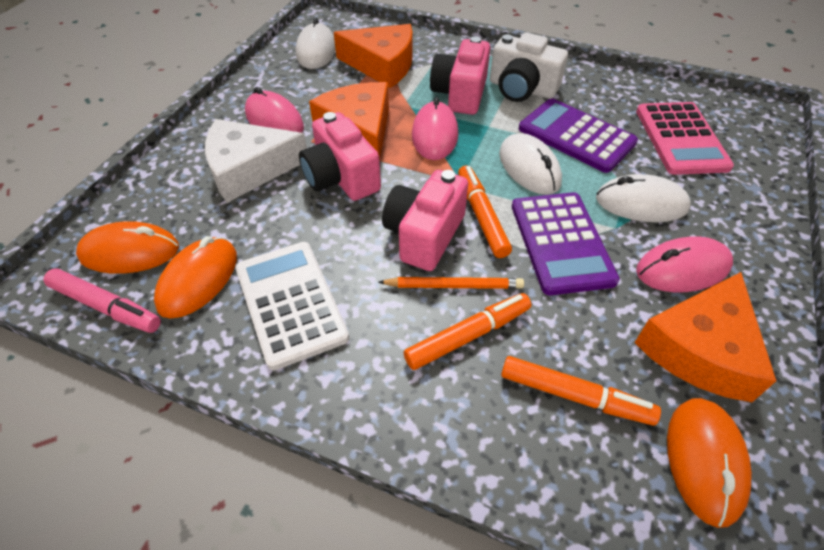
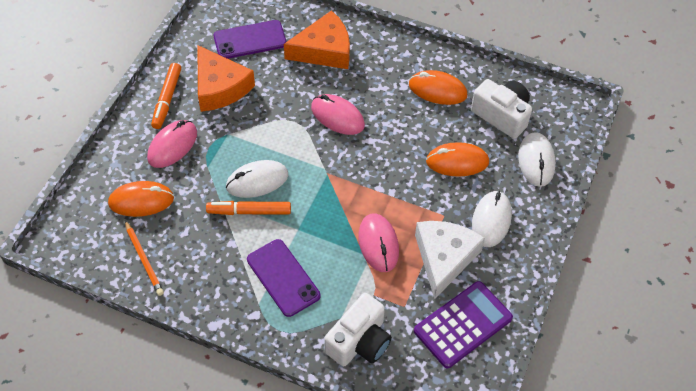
orange cheese: 3 -> 2
orange marker: 3 -> 2
pink calculator: 1 -> 0
pink camera: 3 -> 0
pink marker: 1 -> 0
purple calculator: 2 -> 1
purple phone: 0 -> 2
white calculator: 1 -> 0
white camera: 1 -> 2

